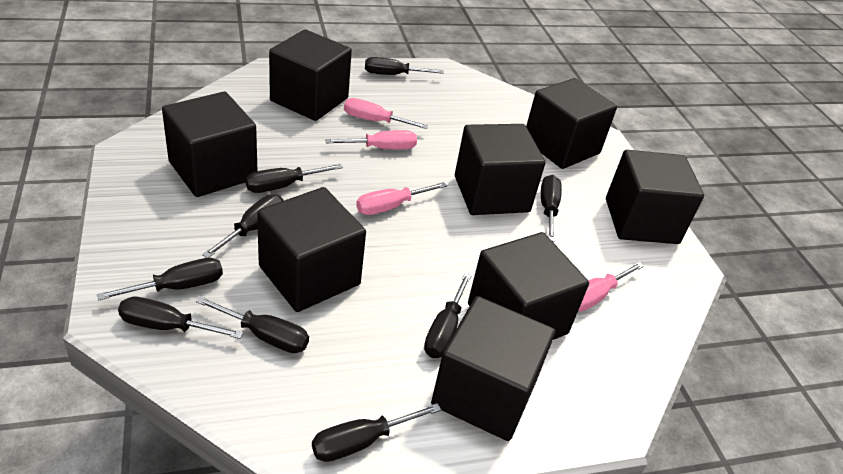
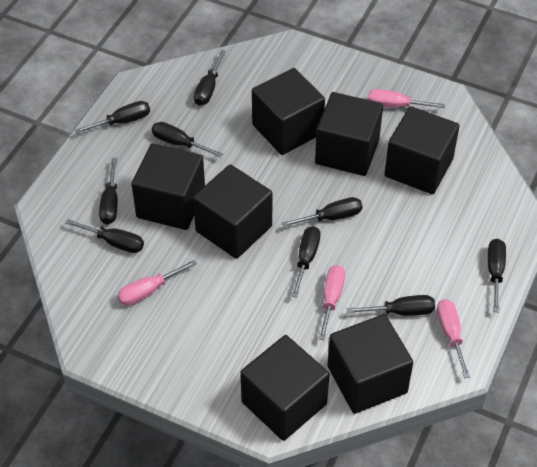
black cube: 8 -> 7

